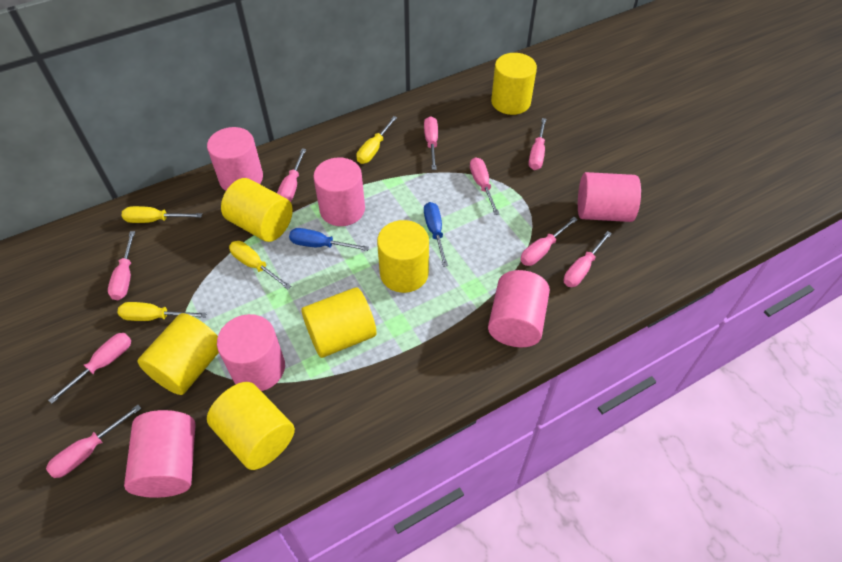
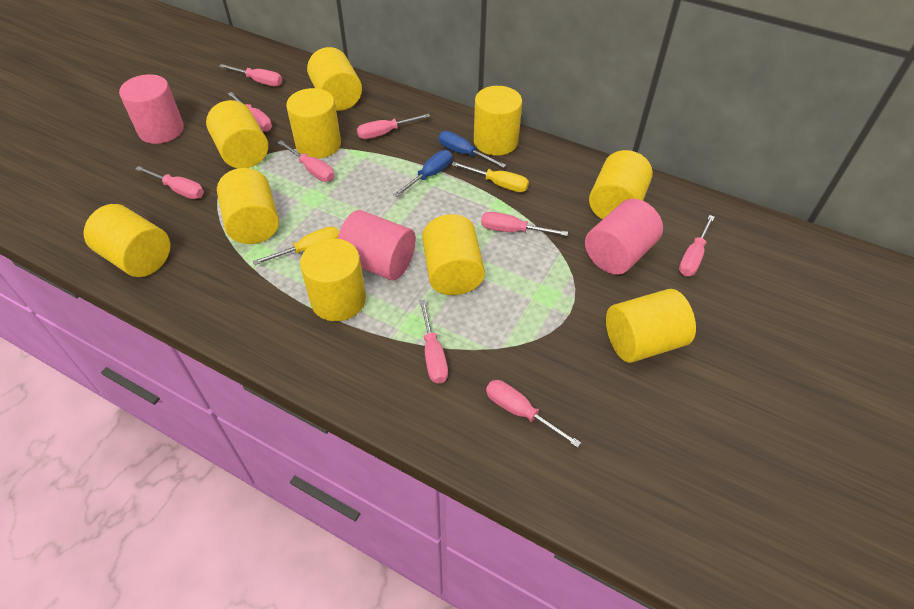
pink cylinder: 6 -> 3
yellow cylinder: 6 -> 10
yellow screwdriver: 4 -> 2

